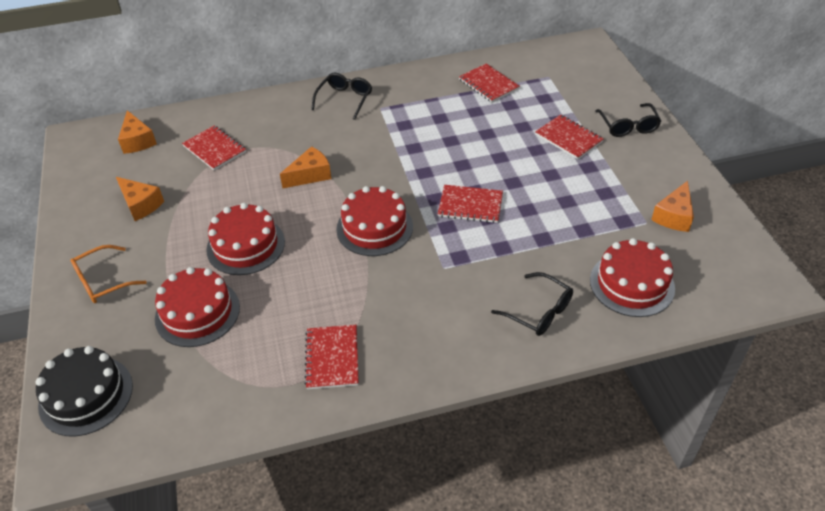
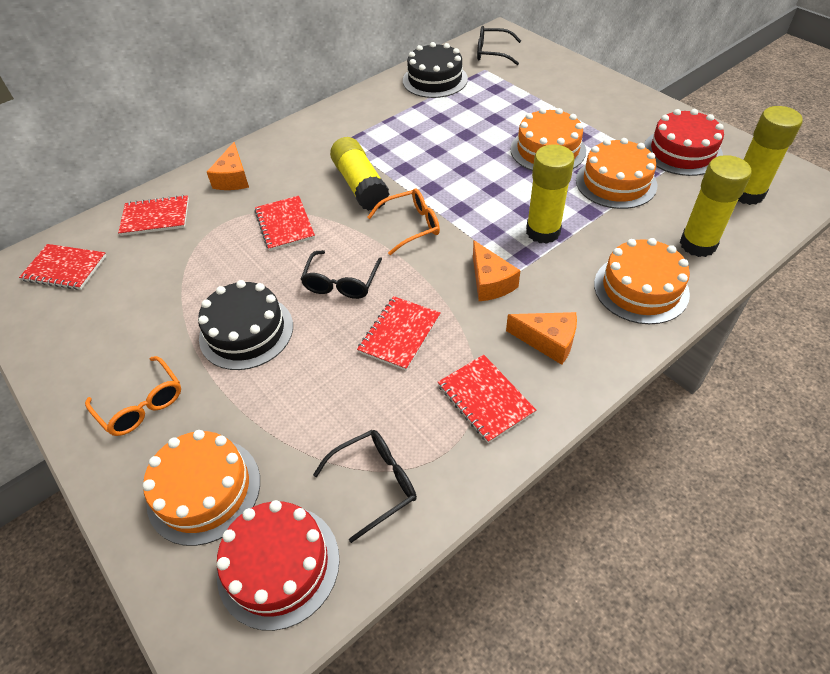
black cake: 1 -> 2
orange cake: 0 -> 4
orange cheese: 4 -> 3
orange glasses: 1 -> 2
red cake: 4 -> 2
yellow glue stick: 0 -> 4

